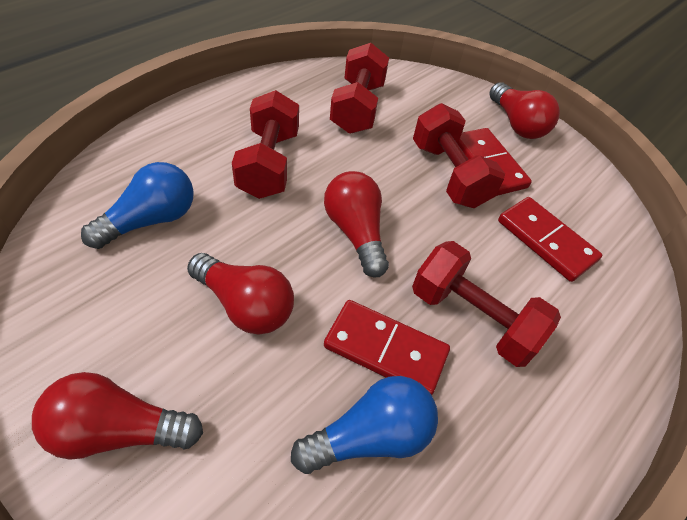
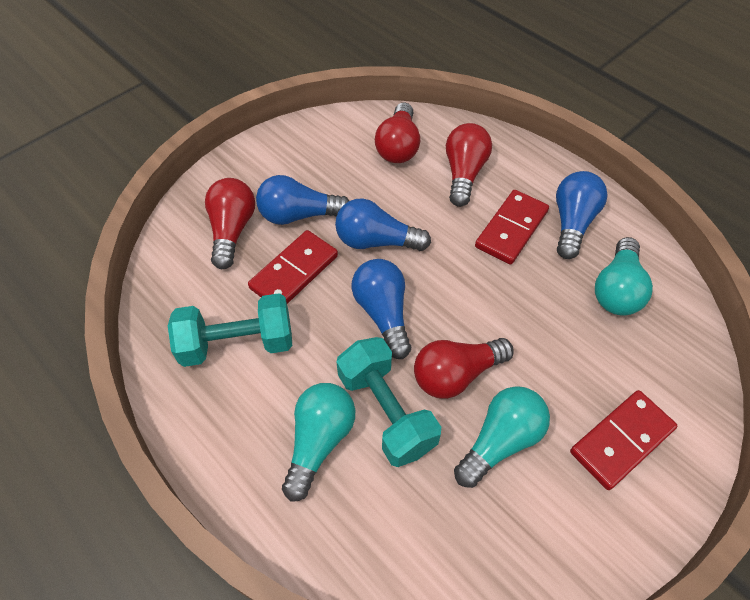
blue light bulb: 2 -> 4
red dumbbell: 4 -> 0
turquoise dumbbell: 0 -> 2
turquoise light bulb: 0 -> 3

